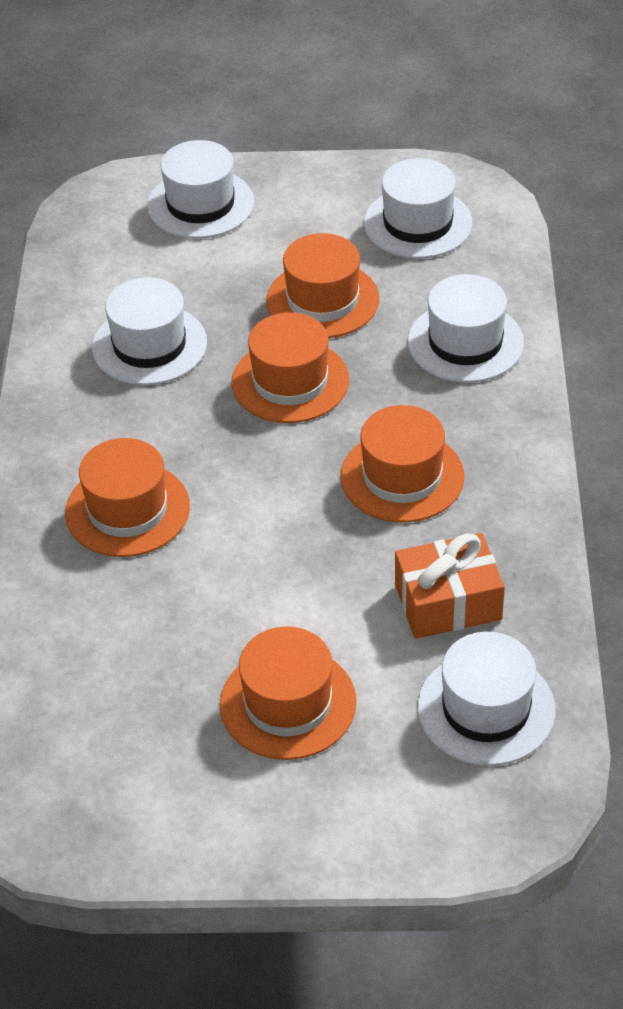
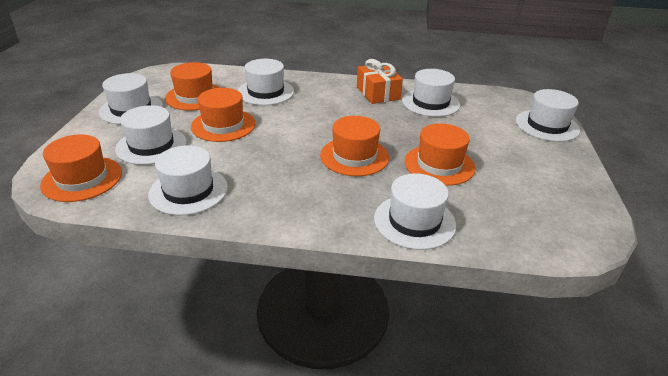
white hat: 5 -> 7

